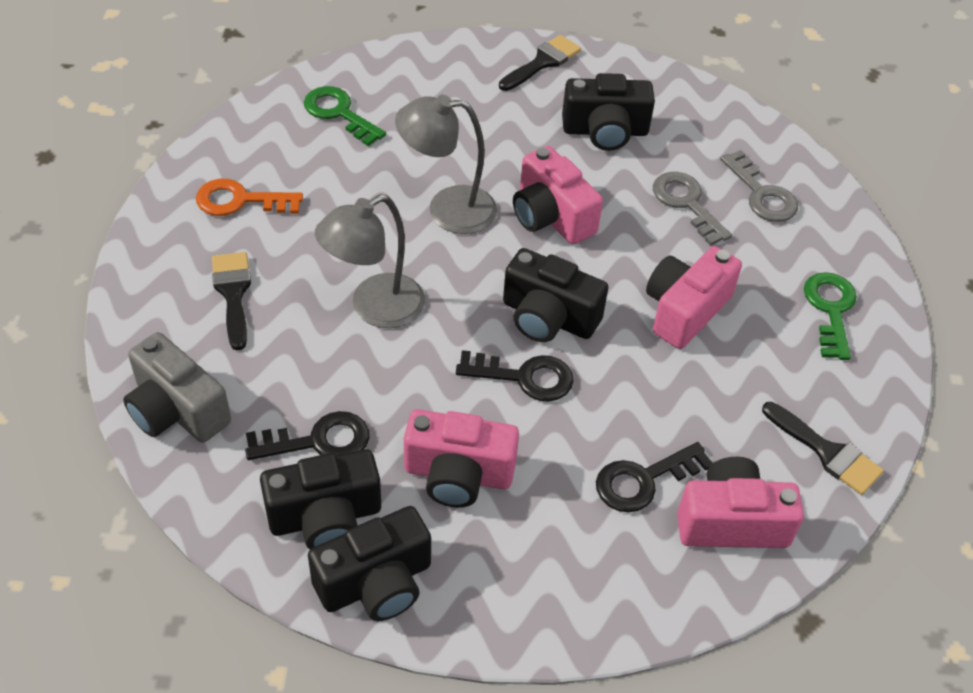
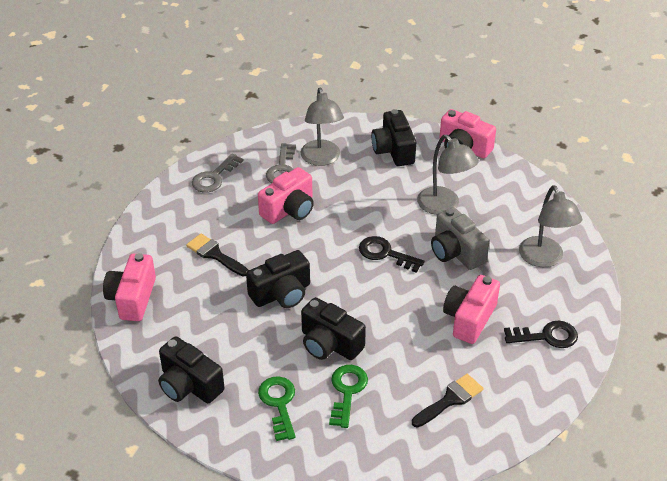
black brush: 3 -> 2
black key: 3 -> 2
grey lamp: 2 -> 3
orange key: 1 -> 0

